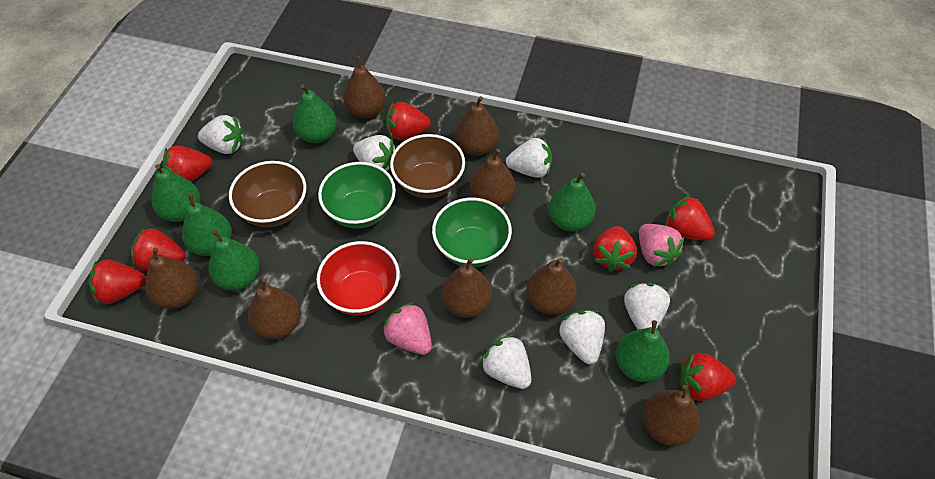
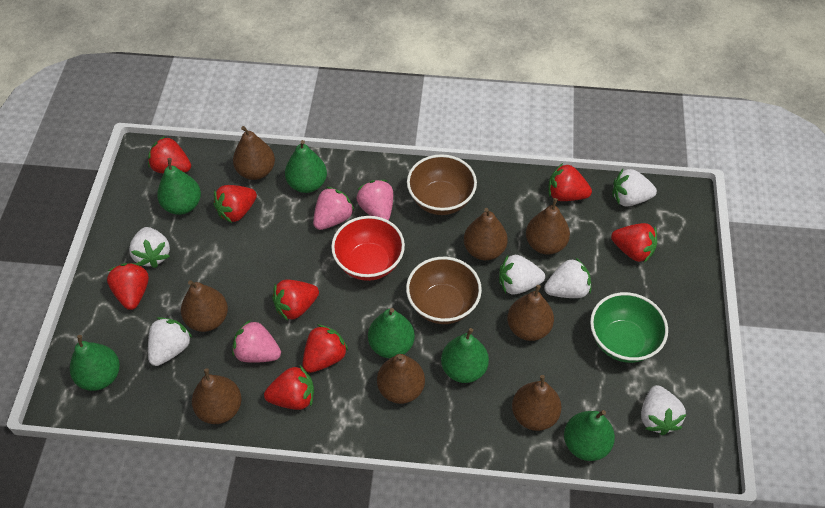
green bowl: 2 -> 1
pink strawberry: 2 -> 3
red strawberry: 7 -> 8

